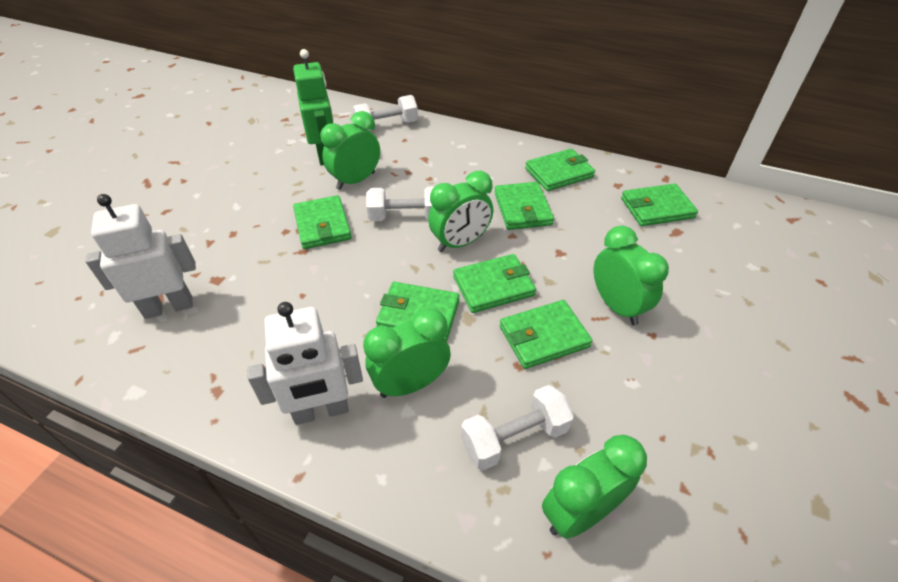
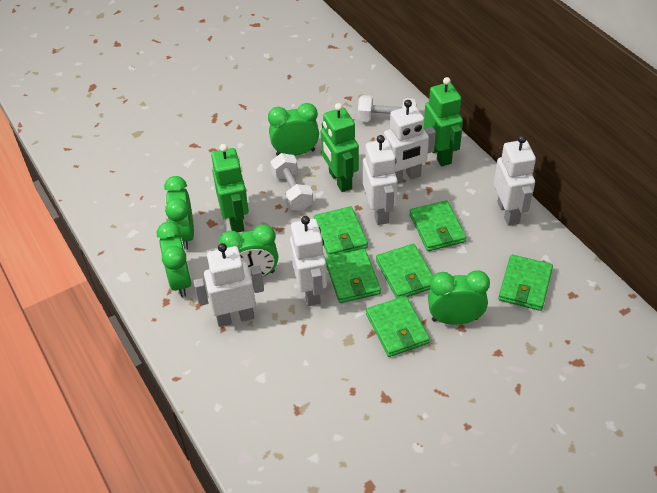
green robot: 1 -> 3
green wallet: 7 -> 6
white dumbbell: 3 -> 2
white robot: 2 -> 5

